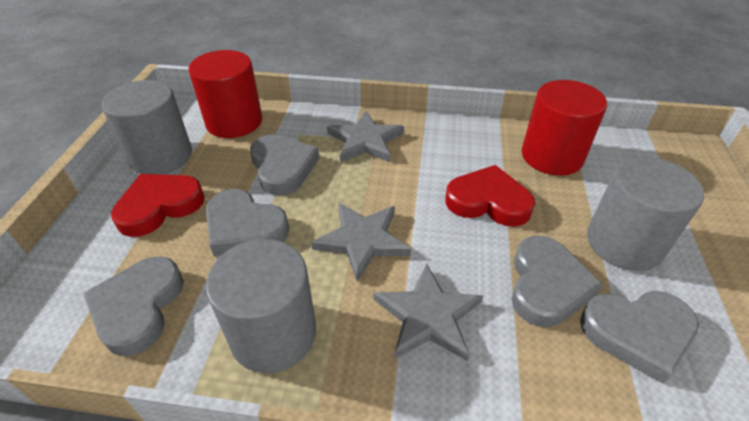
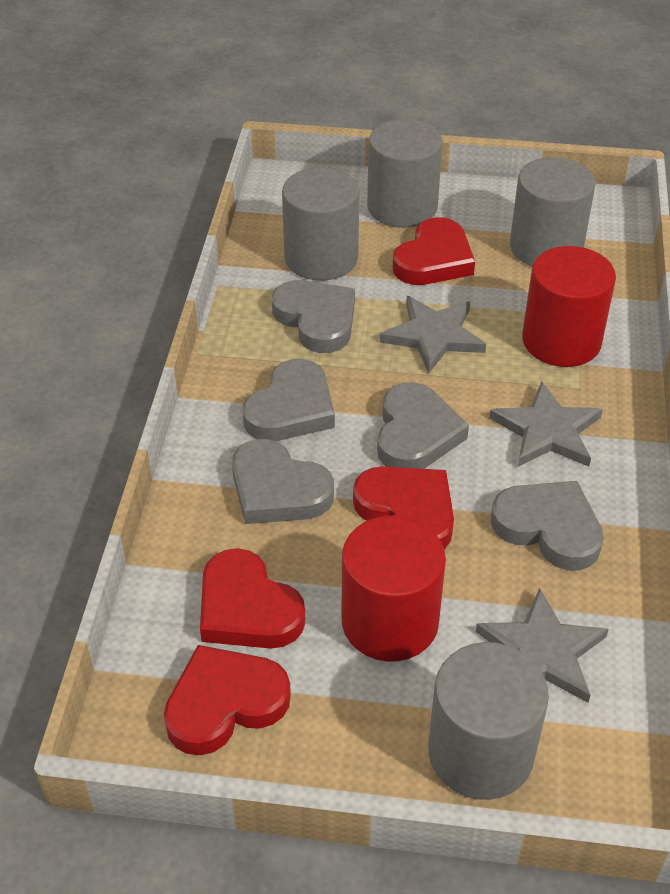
grey cylinder: 3 -> 4
red heart: 2 -> 4

